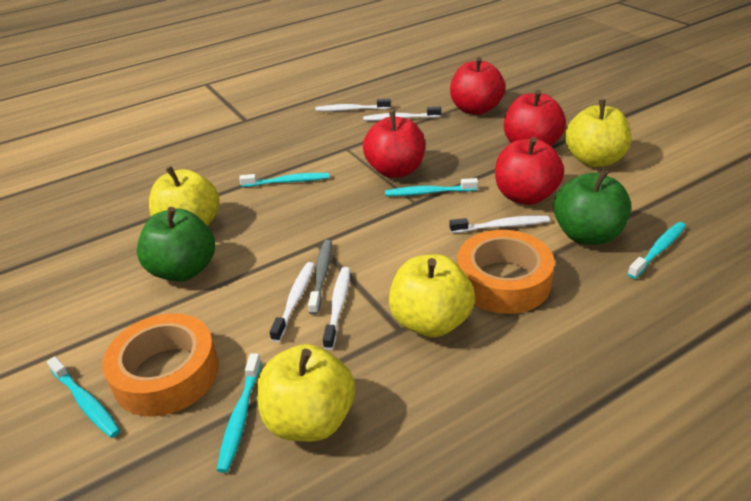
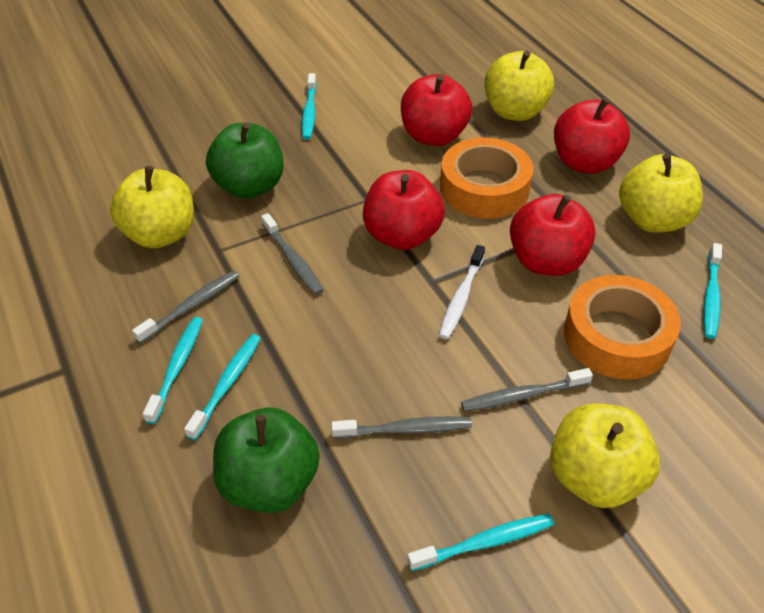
grey toothbrush: 1 -> 4
white toothbrush: 5 -> 1

